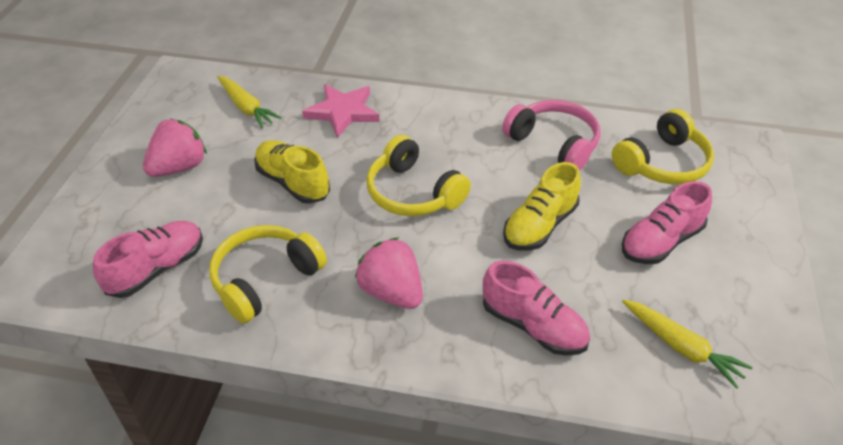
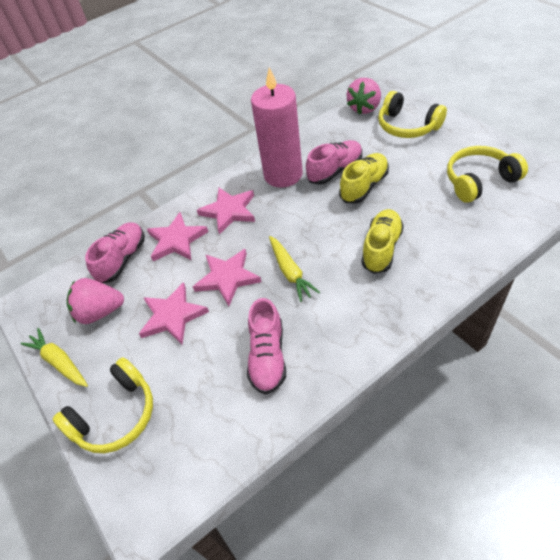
pink candle: 0 -> 1
pink headphones: 1 -> 0
pink star: 1 -> 4

